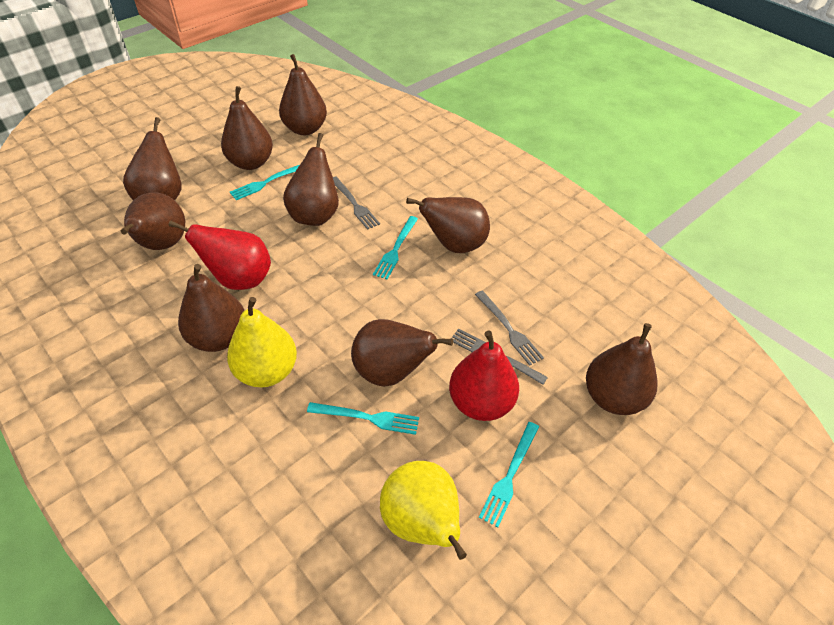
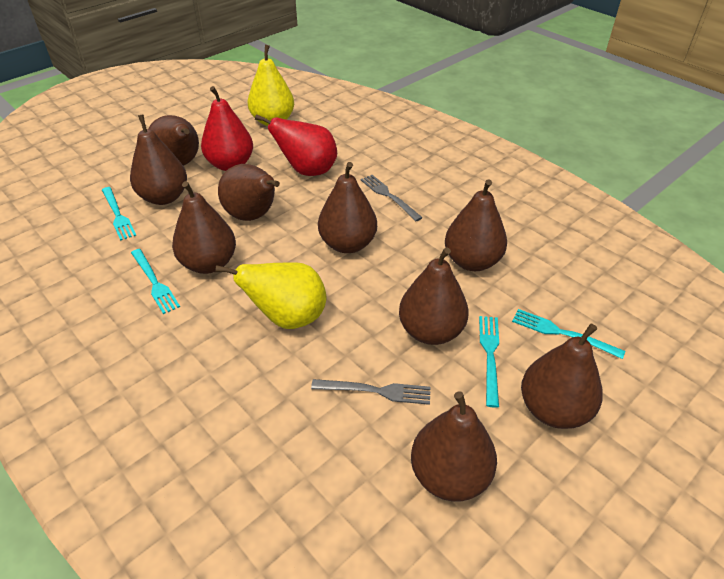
grey fork: 3 -> 2

